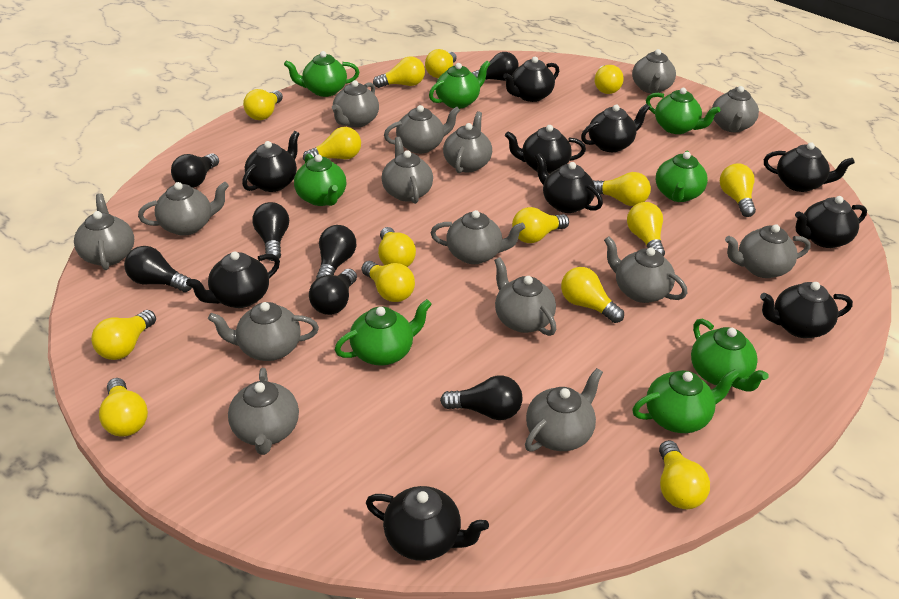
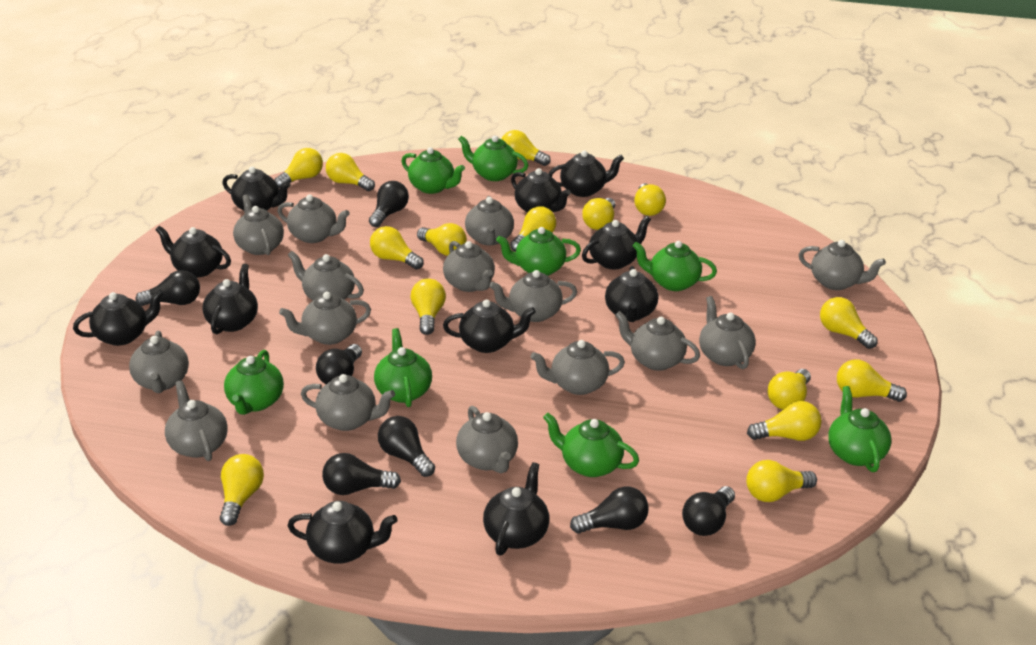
black teapot: 10 -> 11

